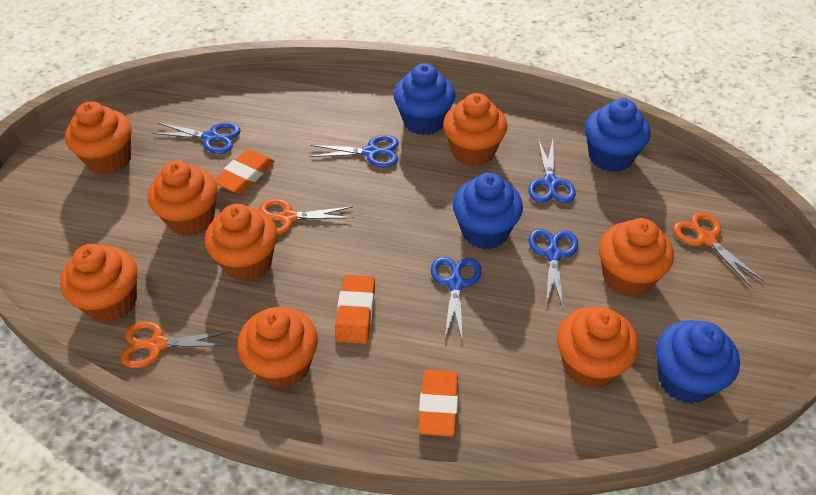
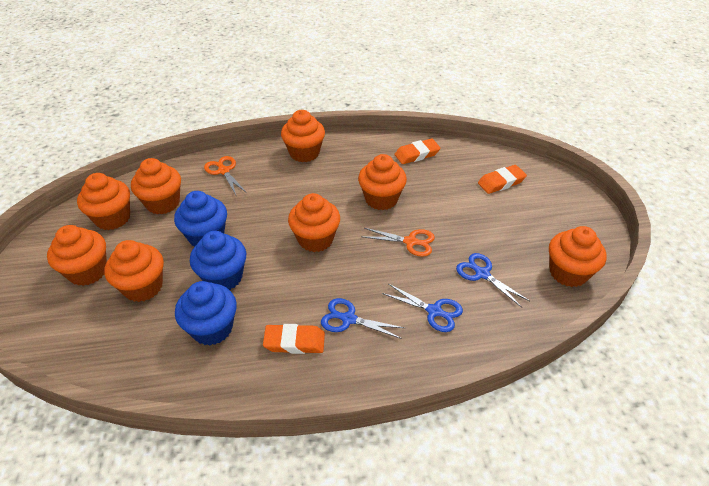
blue cupcake: 4 -> 3
blue scissors: 5 -> 3
orange scissors: 3 -> 2

